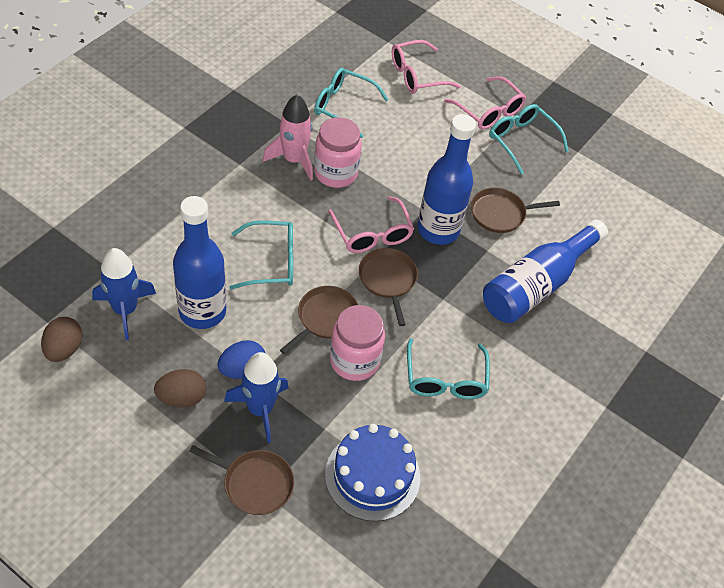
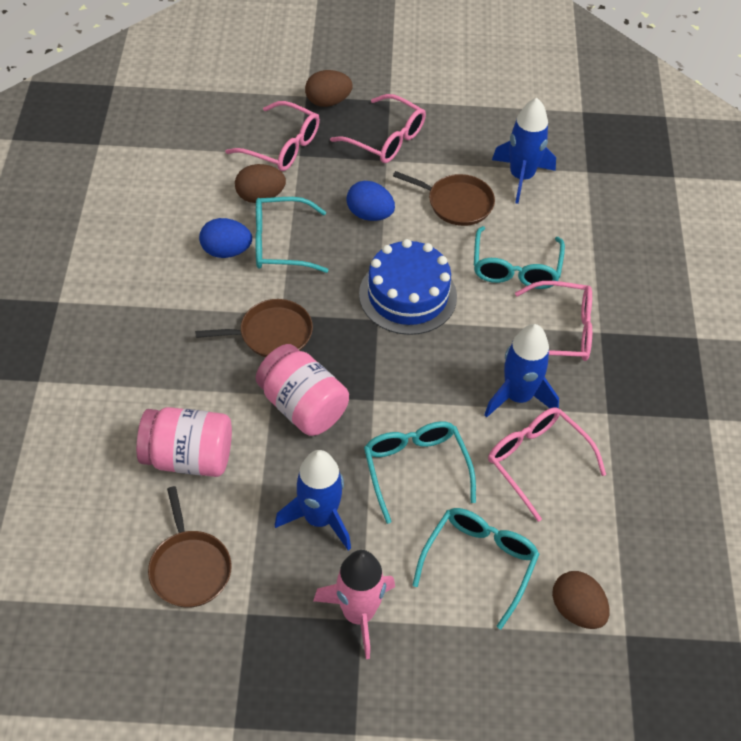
blue bottle: 3 -> 0
blue egg: 1 -> 2
blue rocket: 2 -> 3
brown egg: 2 -> 3
brown pan: 4 -> 3
pink glasses: 3 -> 4

